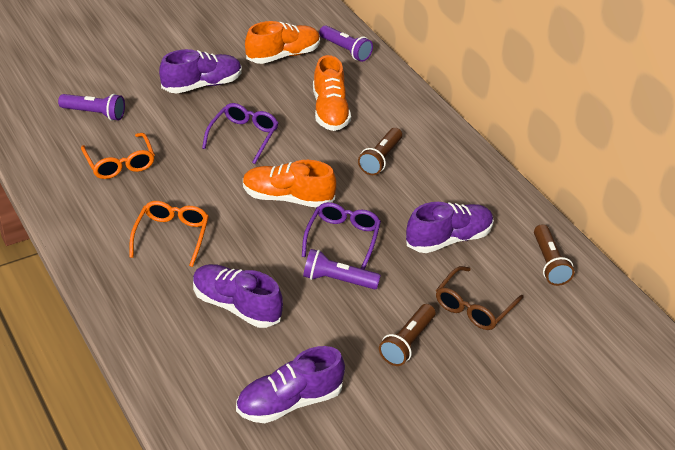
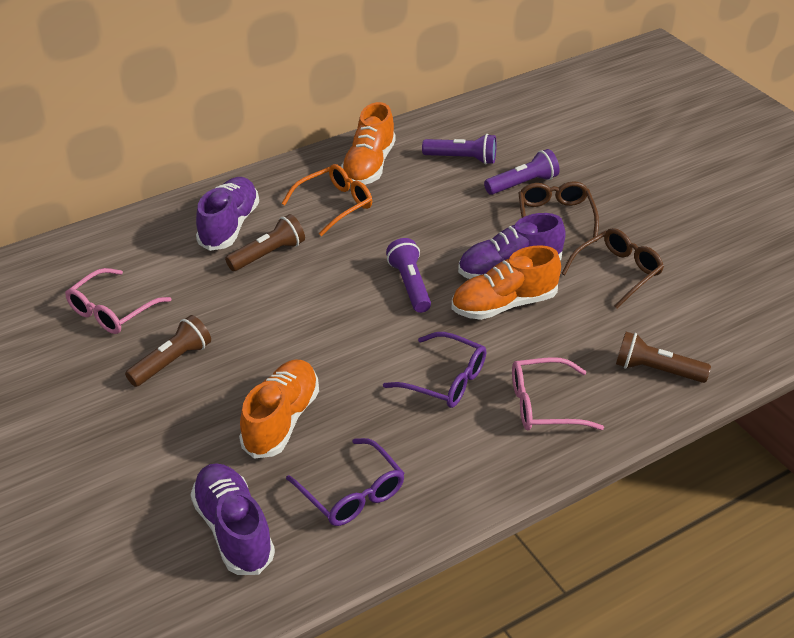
brown glasses: 1 -> 2
orange glasses: 2 -> 1
pink glasses: 0 -> 2
purple shoe: 4 -> 3

